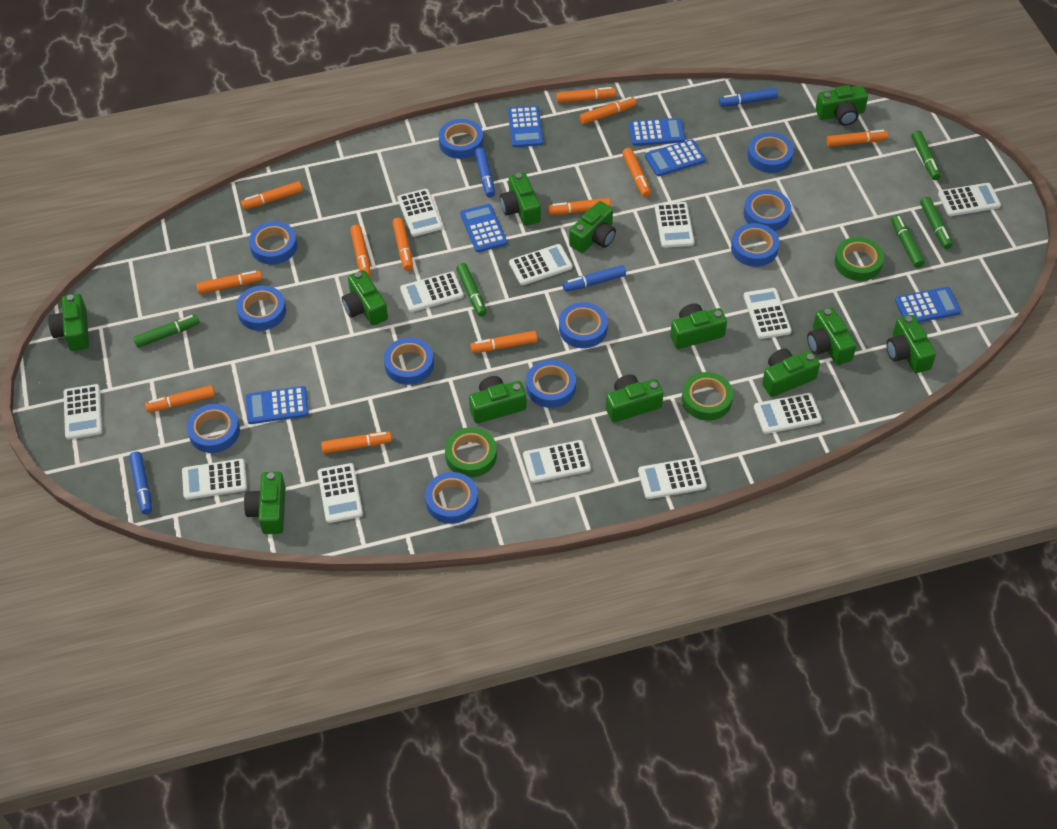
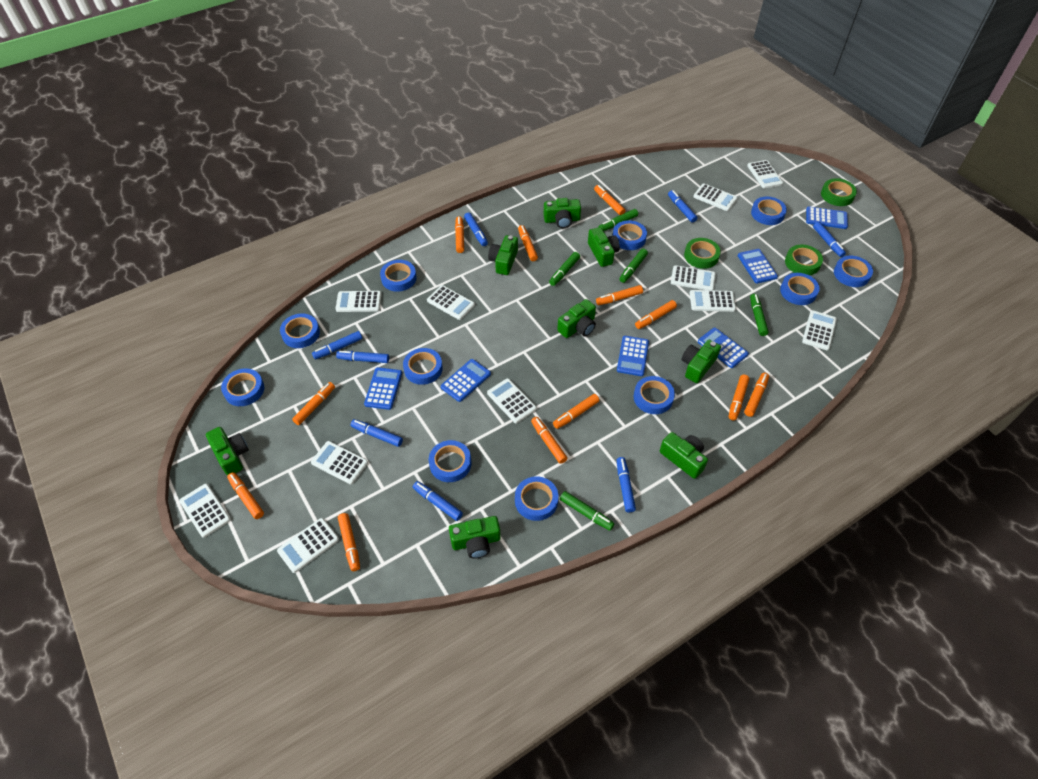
blue marker: 4 -> 8
green camera: 12 -> 8
white calculator: 12 -> 11

